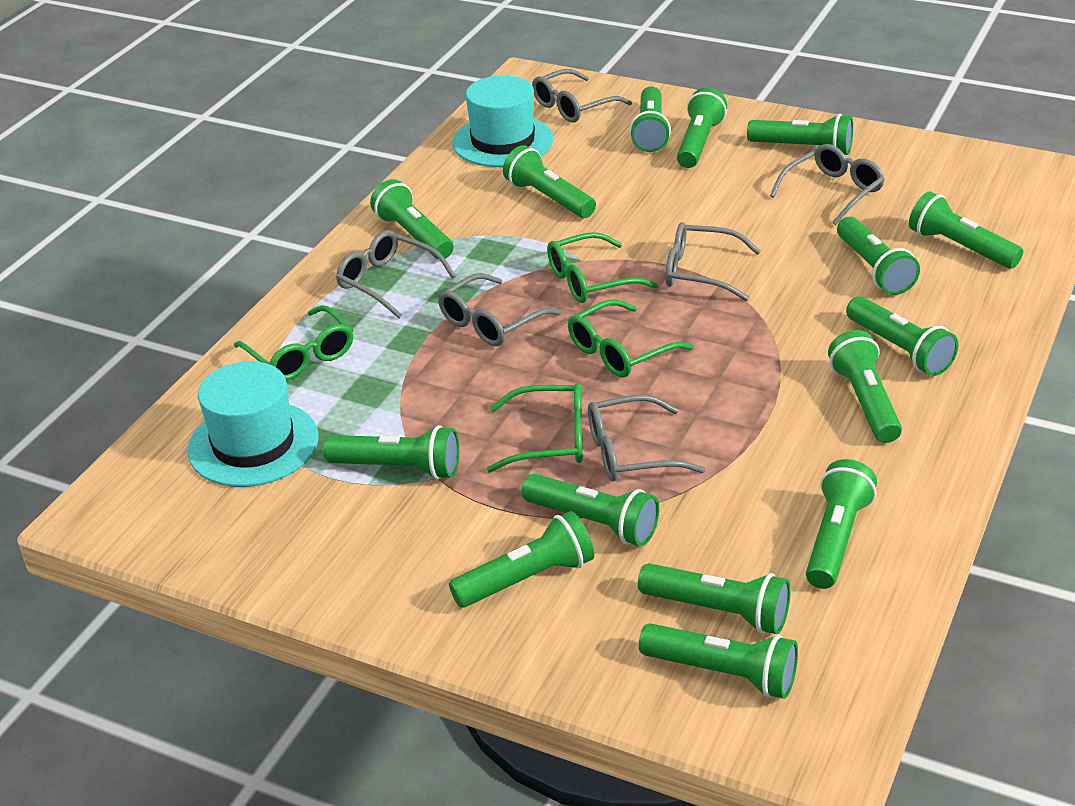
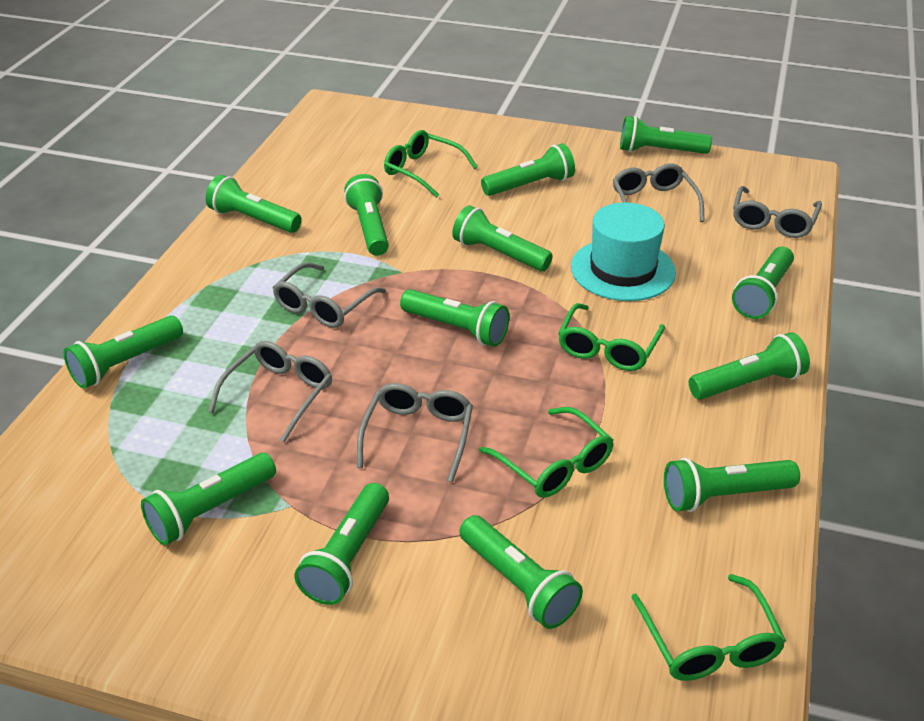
green flashlight: 15 -> 13
grey glasses: 6 -> 5
turquoise hat: 2 -> 1

